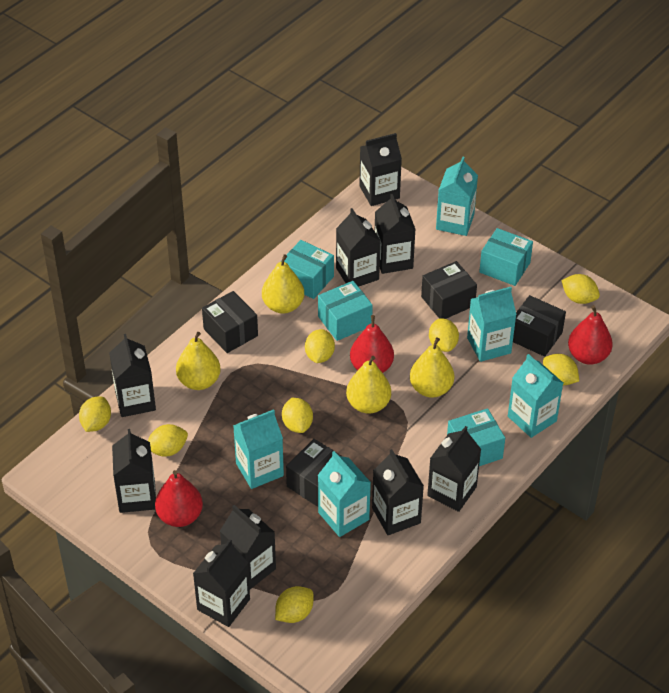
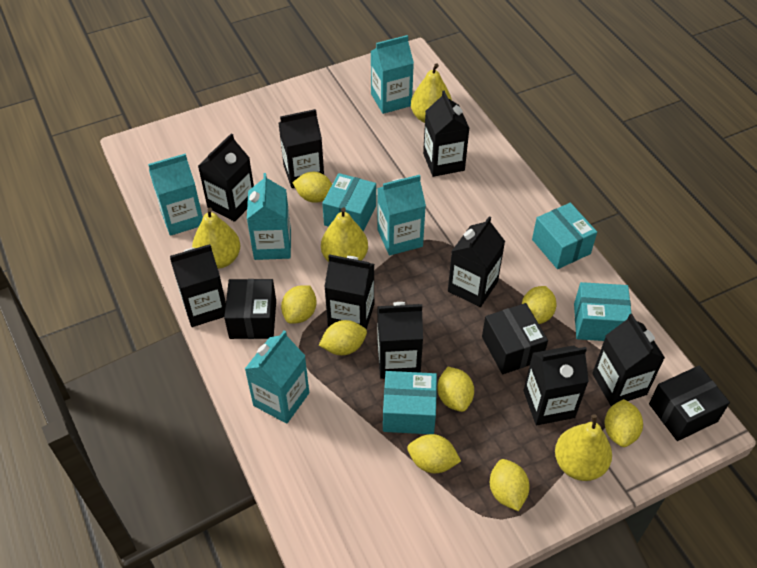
black box: 4 -> 3
red pear: 3 -> 0

